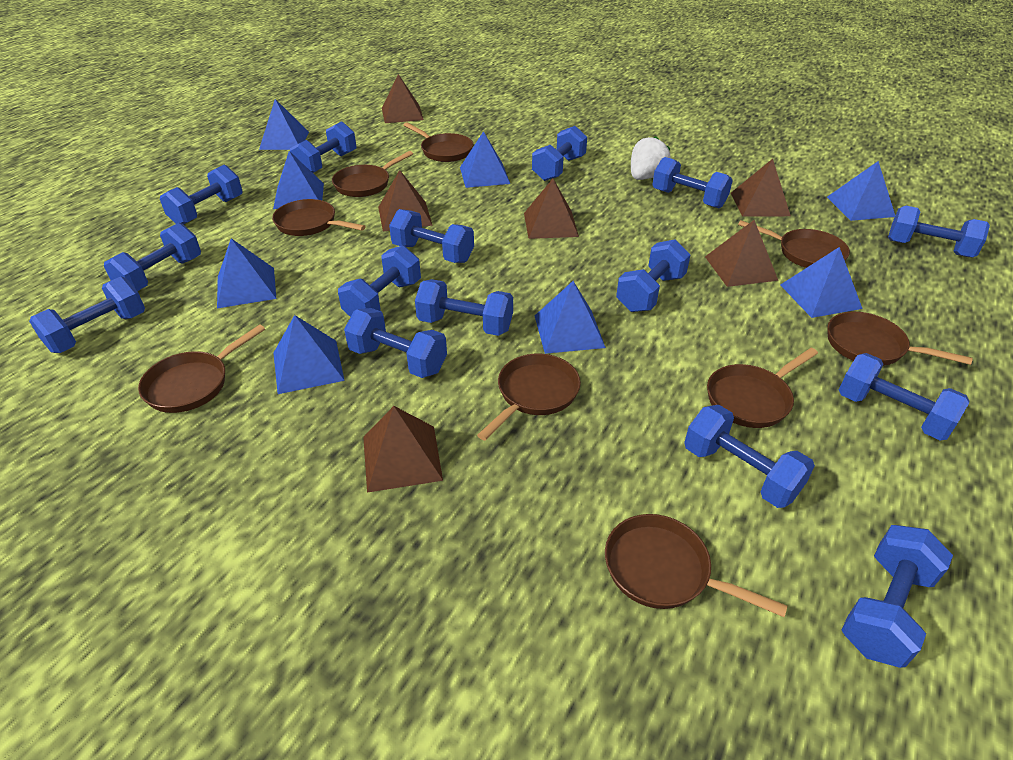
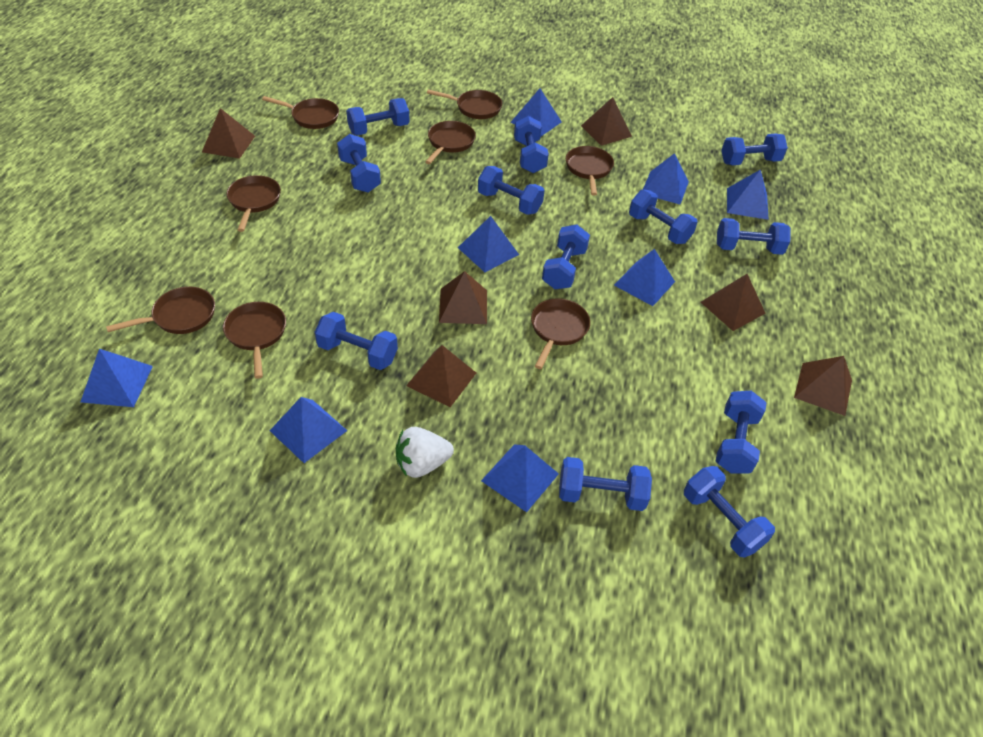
blue dumbbell: 15 -> 12
brown pan: 9 -> 8

